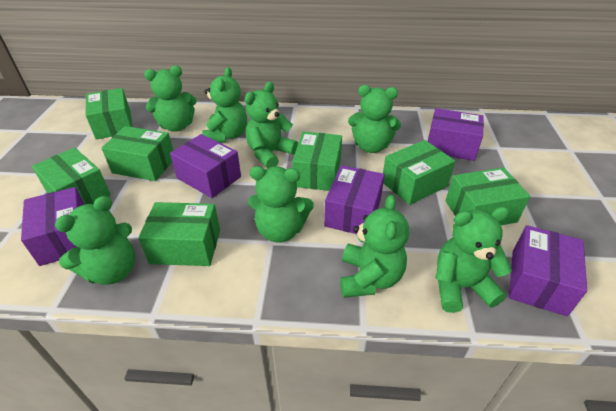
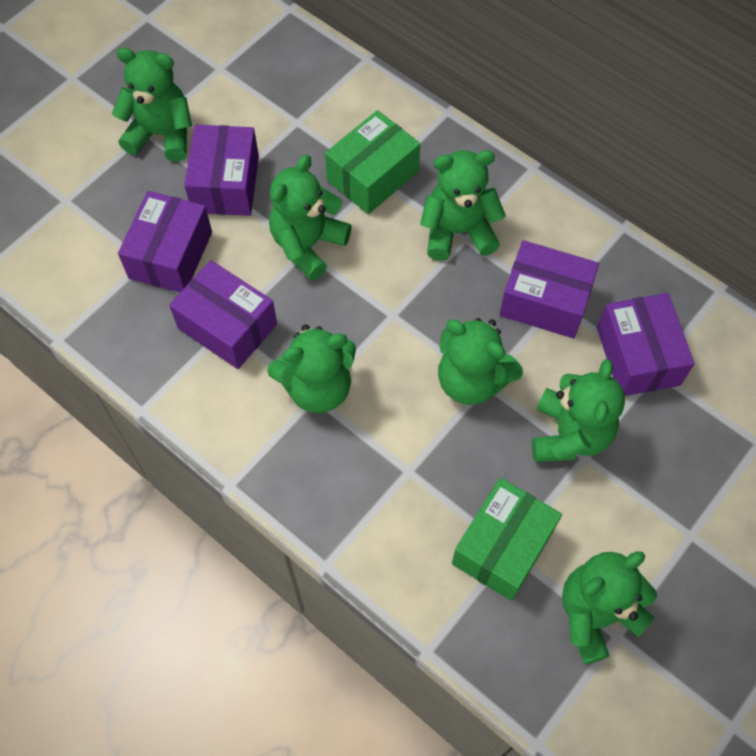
green box: 7 -> 2
green teddy bear: 8 -> 7

